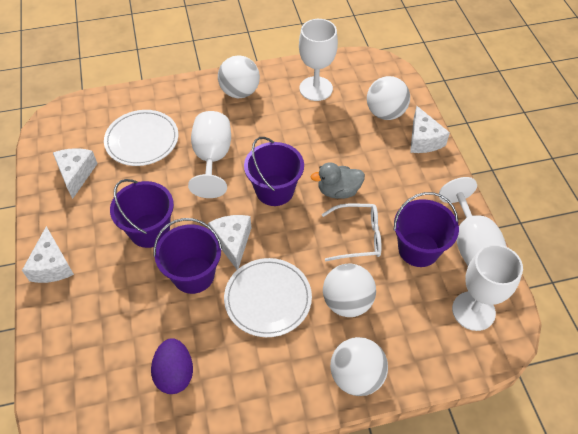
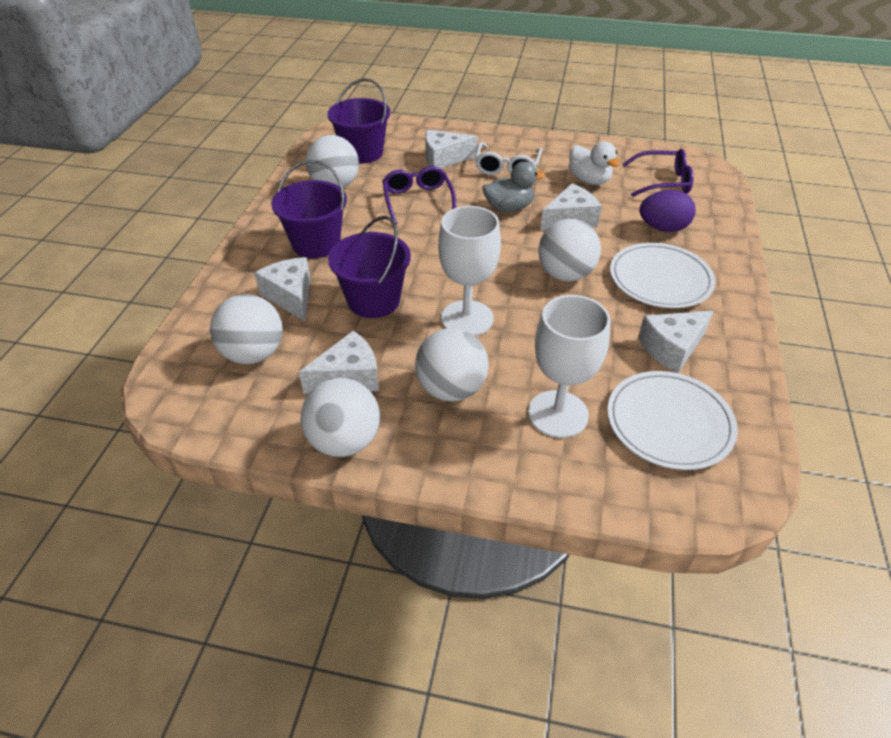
purple bucket: 4 -> 3
purple glasses: 0 -> 2
white ball: 4 -> 5
white cheese: 4 -> 5
white duck: 0 -> 1
white goblet: 4 -> 2

